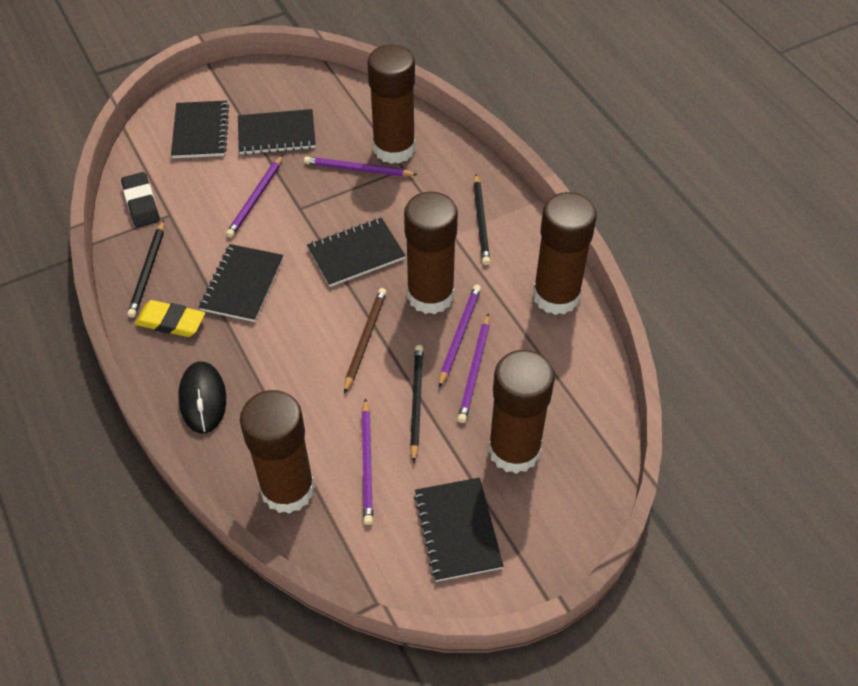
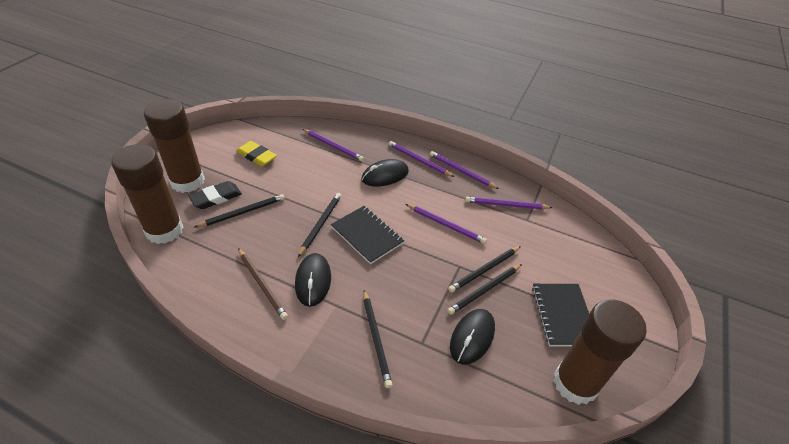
black mouse: 1 -> 3
black notebook: 5 -> 2
black pencil: 3 -> 5
brown glue stick: 5 -> 3

